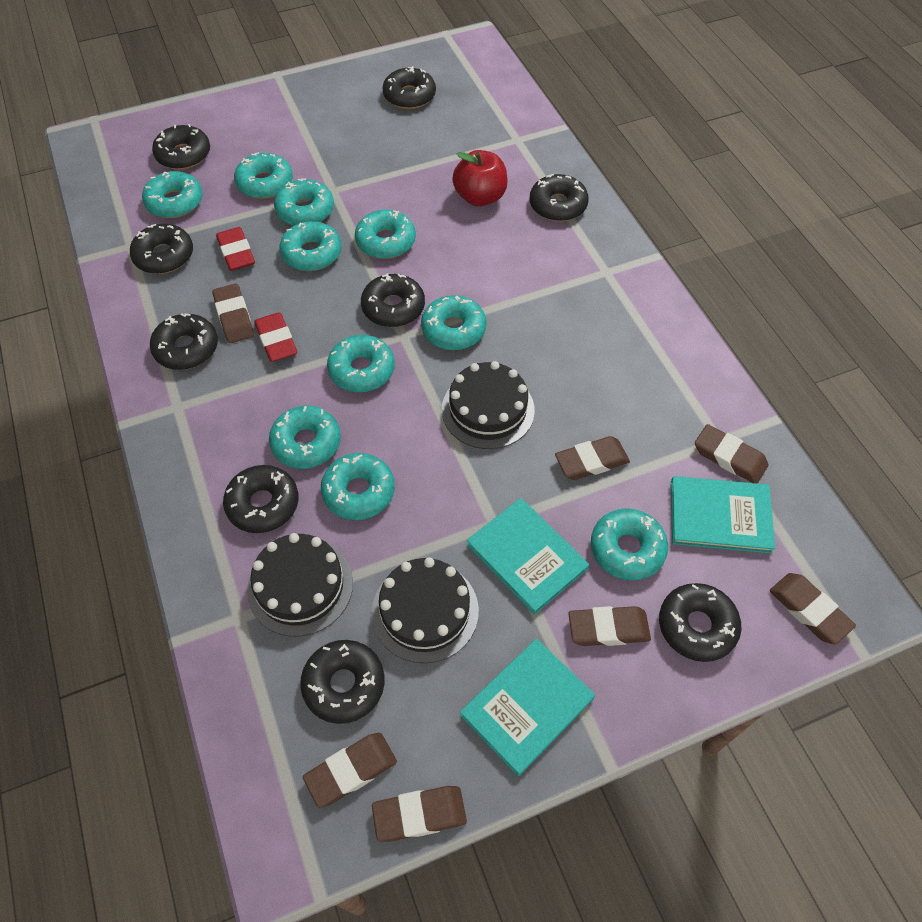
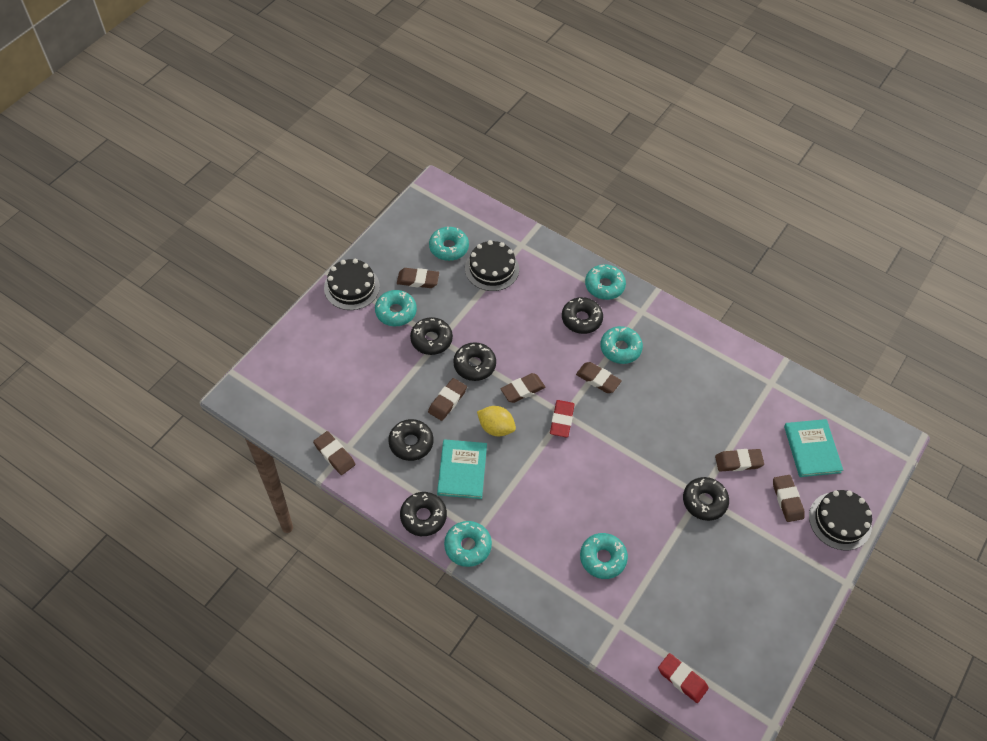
black donut: 9 -> 6
red apple: 1 -> 0
turquoise book: 3 -> 2
turquoise donut: 10 -> 6
yellow lemon: 0 -> 1

